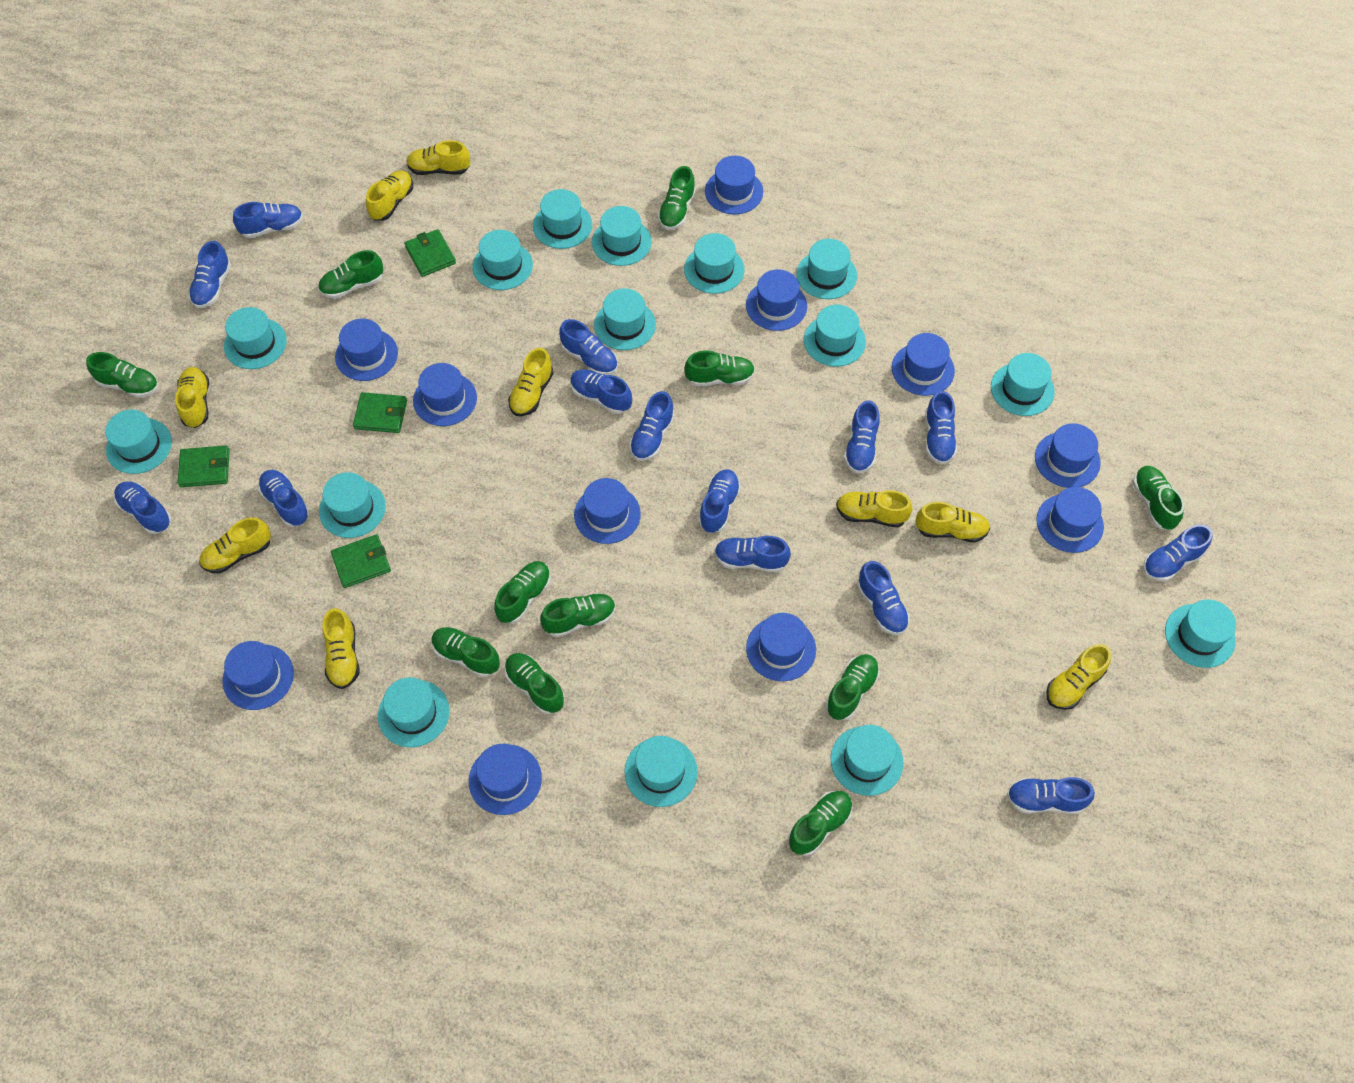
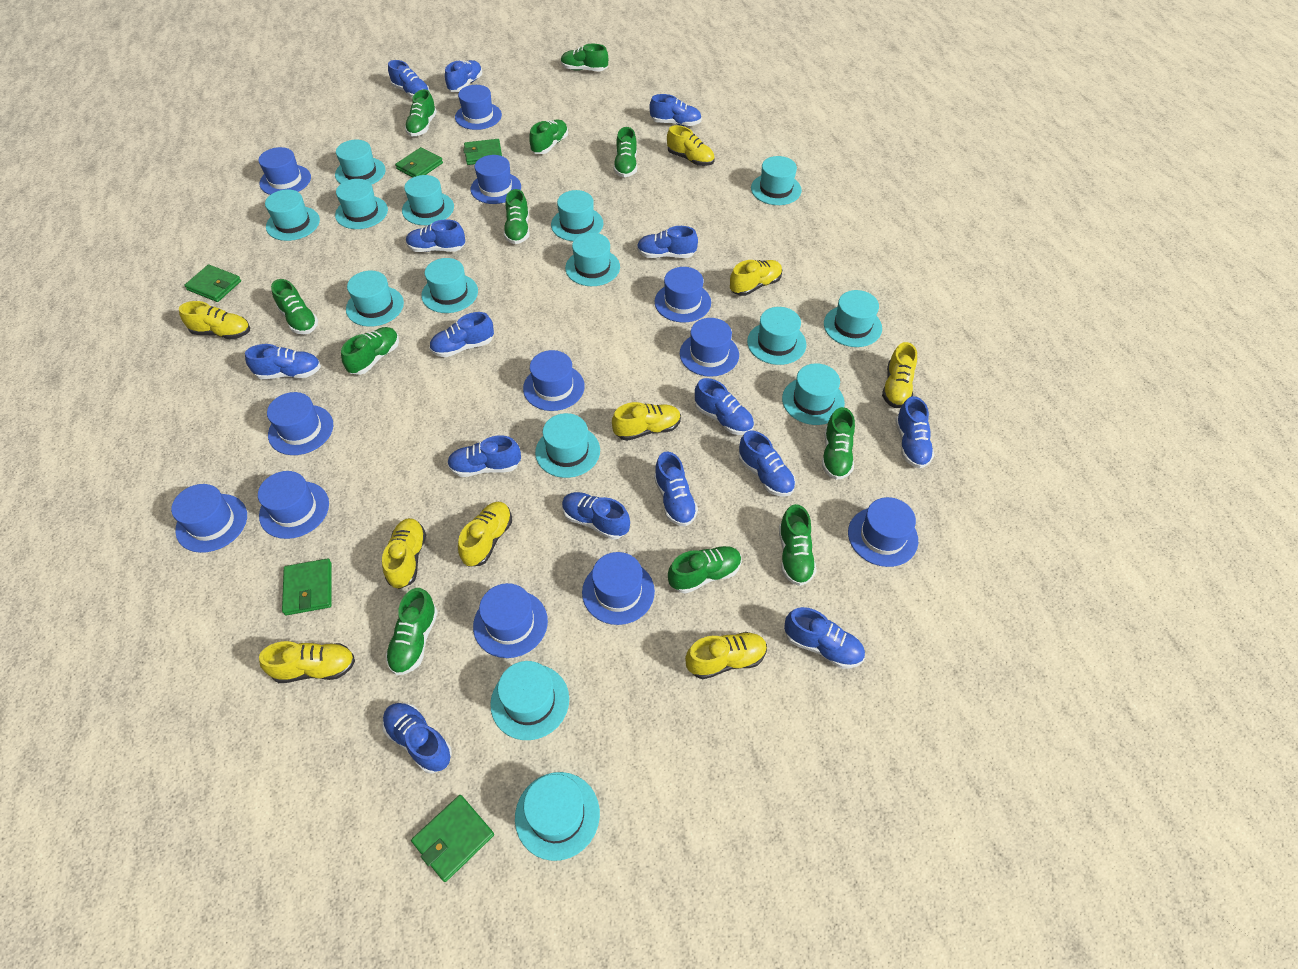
blue hat: 11 -> 12
blue shoe: 14 -> 15
green wallet: 4 -> 5

